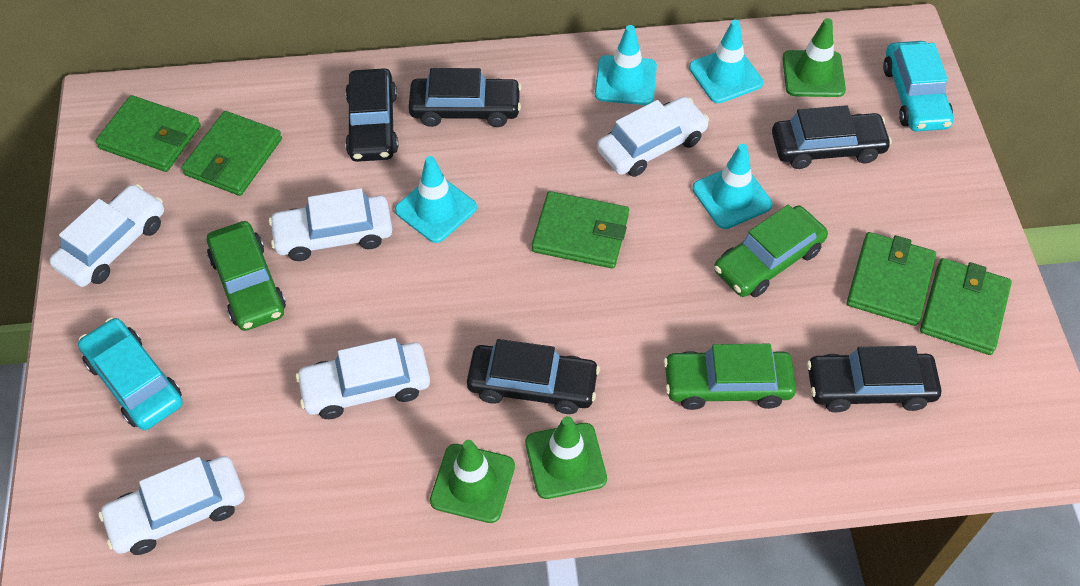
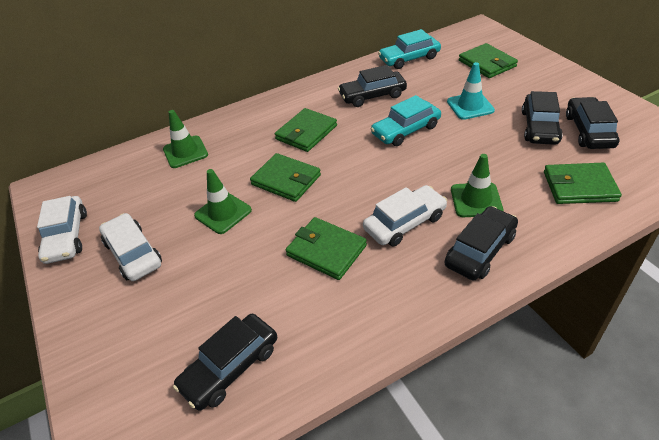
green car: 3 -> 0
turquoise traffic cone: 4 -> 1
white car: 5 -> 3

